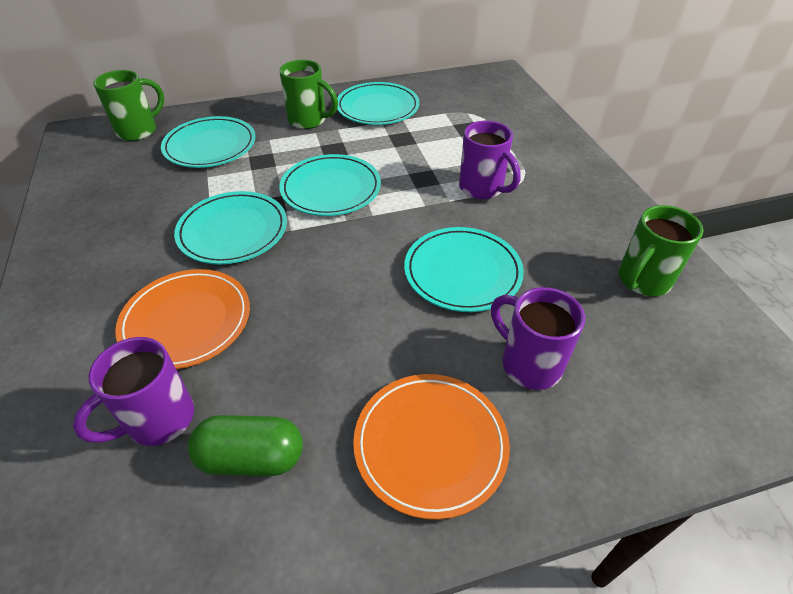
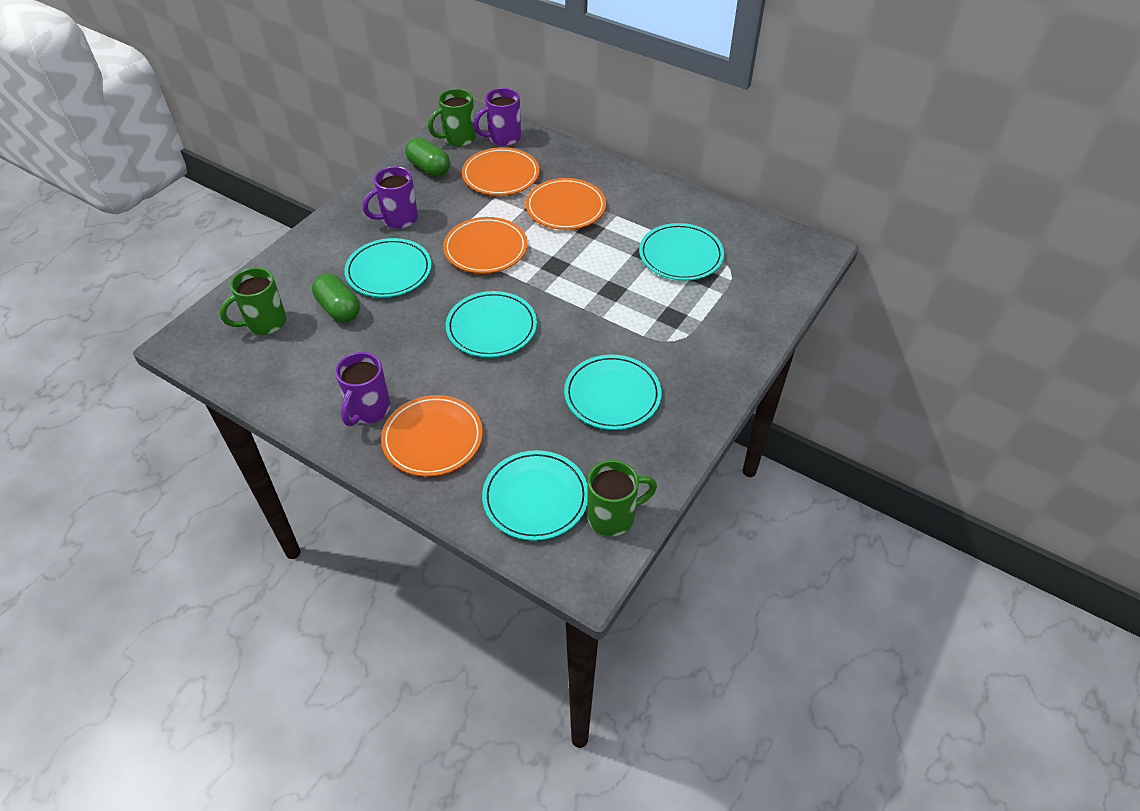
green capsule: 1 -> 2
orange plate: 2 -> 4

